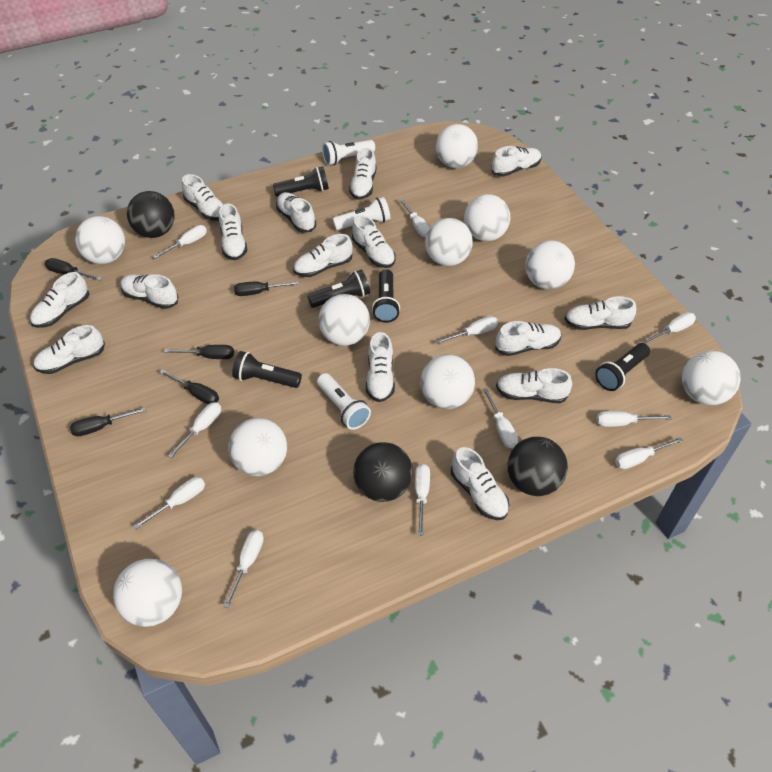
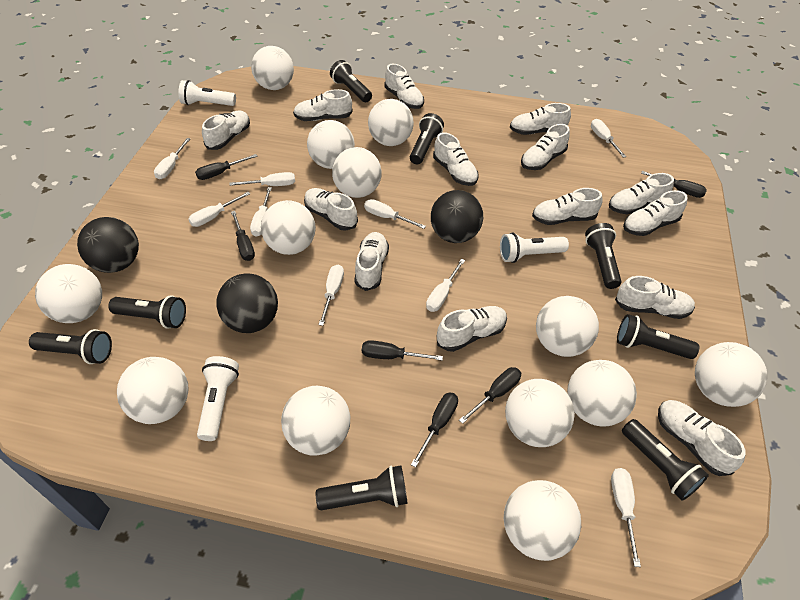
black flashlight: 5 -> 8
black screwdriver: 5 -> 6
white ball: 10 -> 13
white screwdriver: 11 -> 9
white shoe: 15 -> 14

